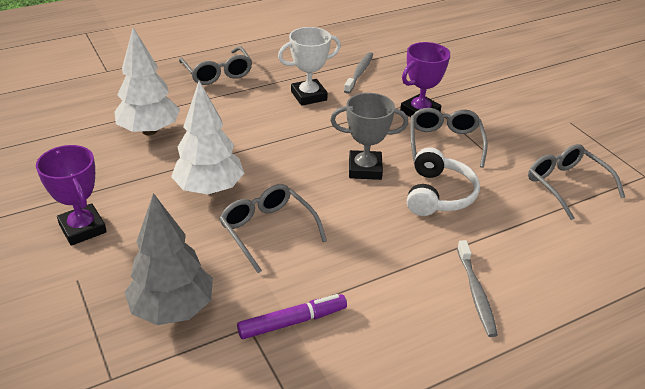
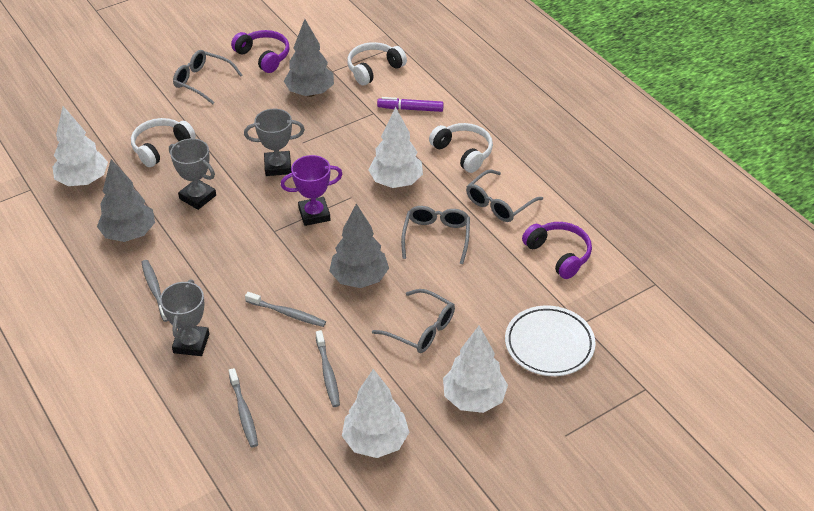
grey toothbrush: 2 -> 4
grey tree: 1 -> 3
grey trophy: 1 -> 3
purple headphones: 0 -> 2
purple trophy: 2 -> 1
white headphones: 1 -> 3
white plate: 0 -> 1
white tree: 2 -> 4
white trophy: 1 -> 0

